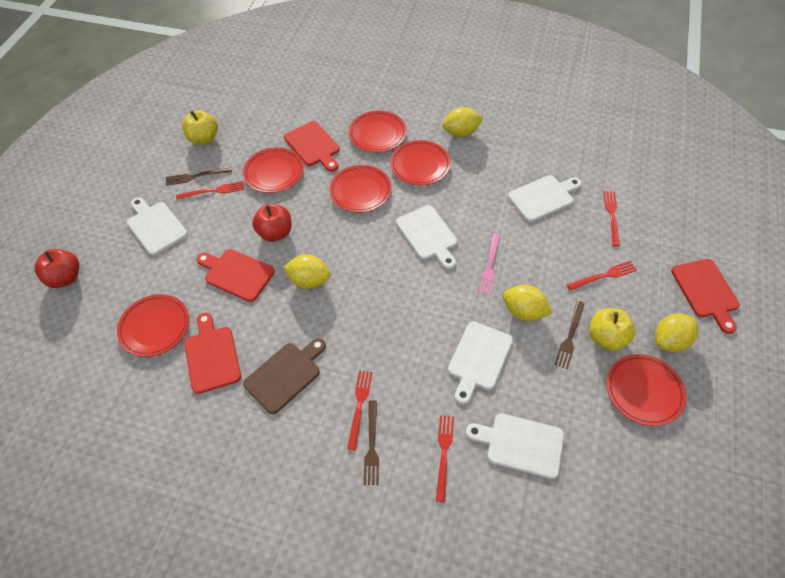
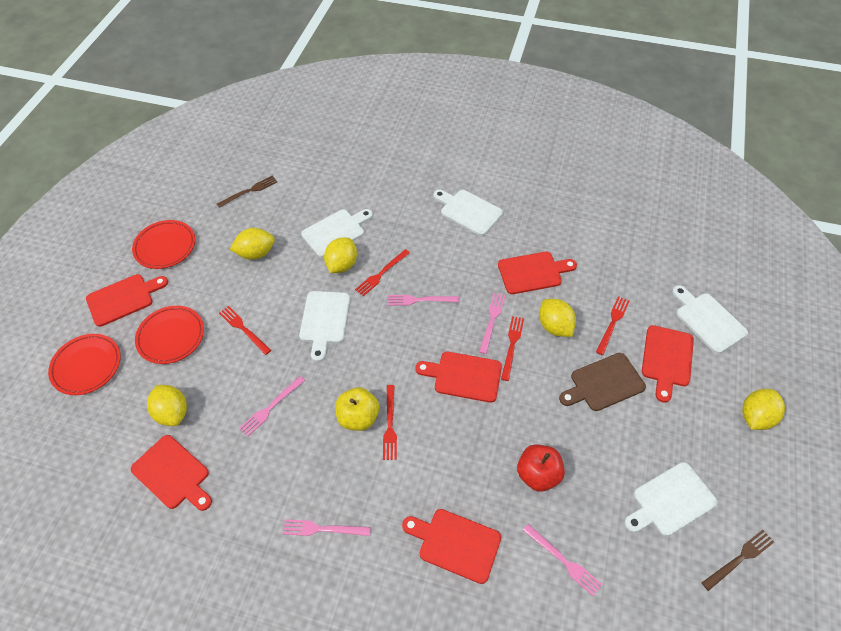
brown fork: 3 -> 2
pink fork: 1 -> 5
red apple: 2 -> 1
red cutting board: 4 -> 6
red plate: 6 -> 3
yellow apple: 2 -> 1
yellow lemon: 4 -> 5

